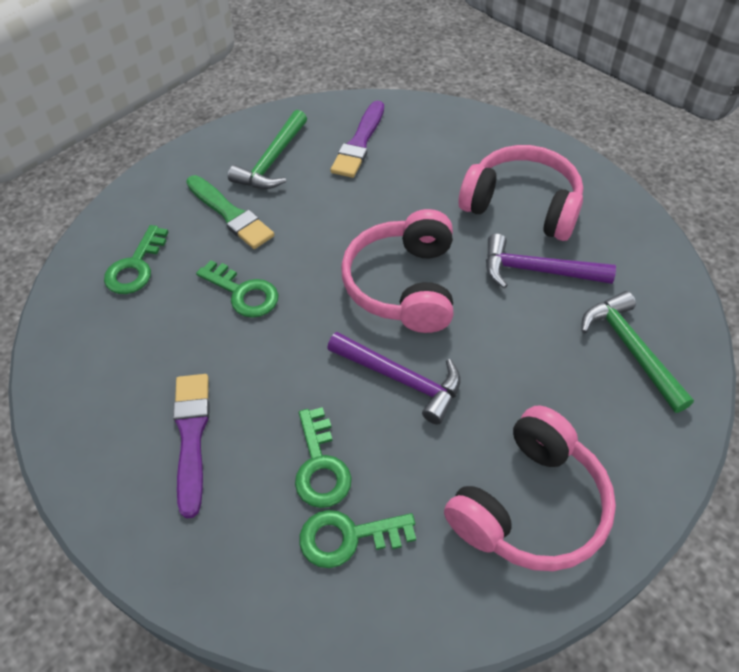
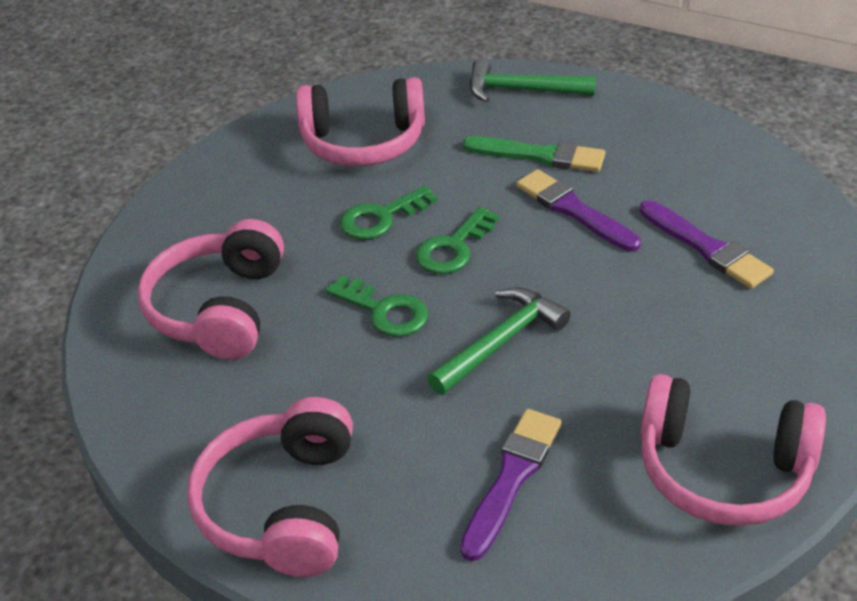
green key: 4 -> 3
pink headphones: 3 -> 4
purple brush: 2 -> 3
purple hammer: 2 -> 0

